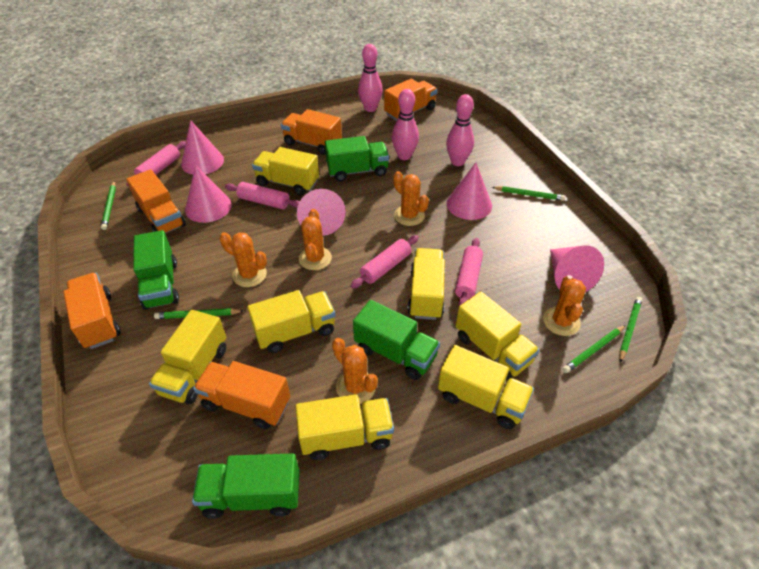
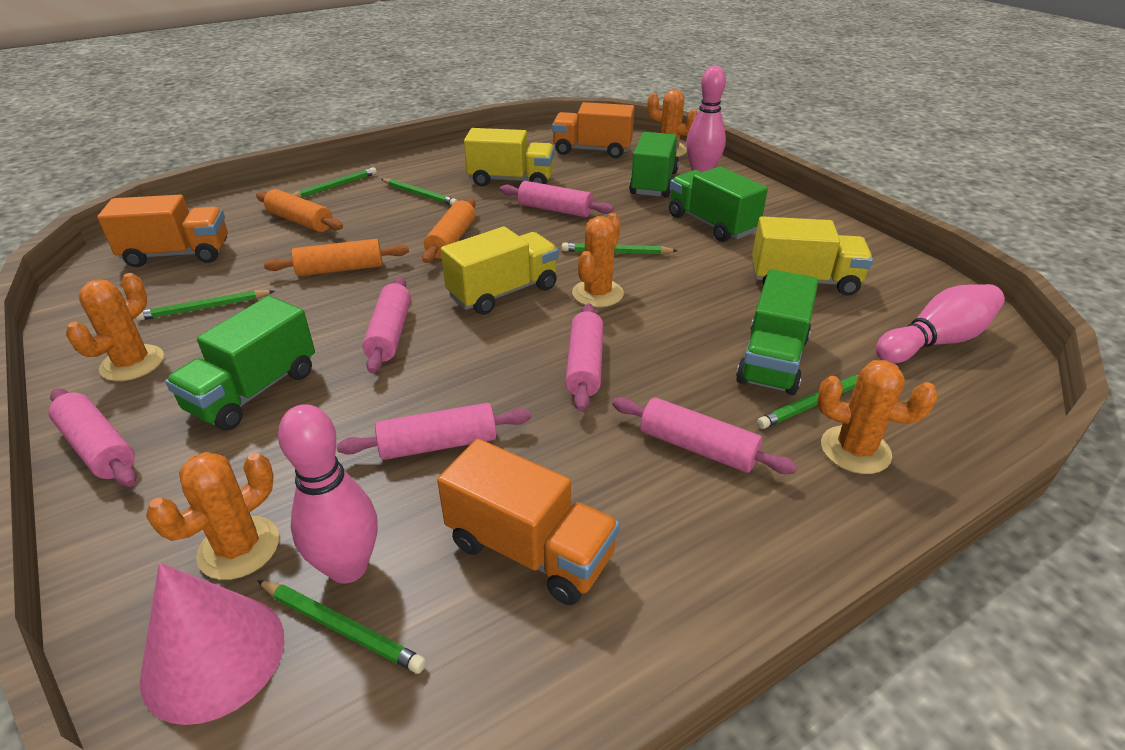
green pencil: 5 -> 6
orange rolling pin: 0 -> 3
orange truck: 5 -> 3
pink cone: 5 -> 1
pink rolling pin: 4 -> 6
yellow truck: 7 -> 3

